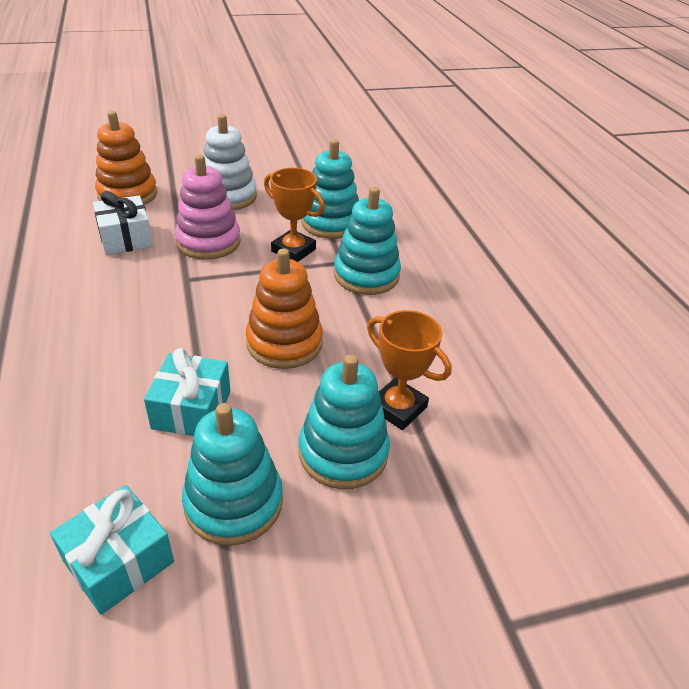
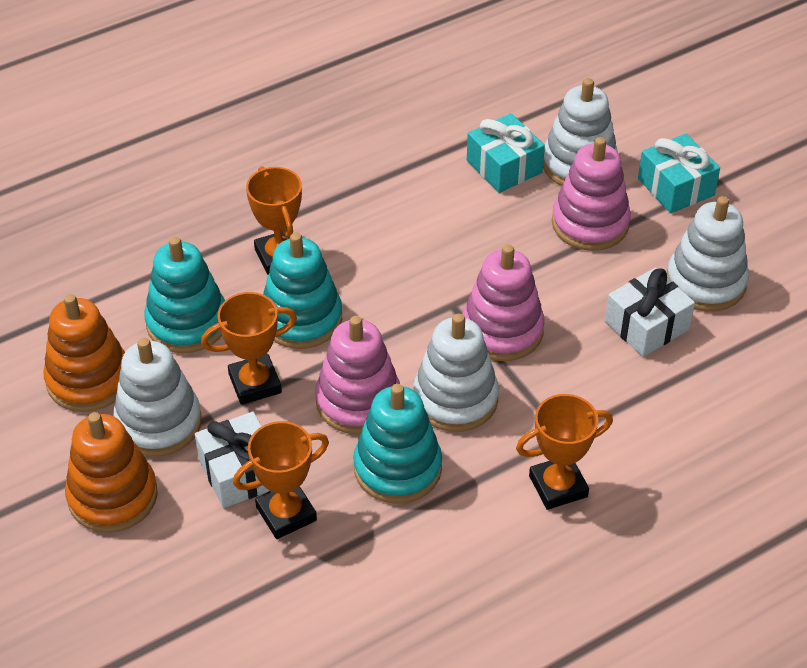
orange trophy: 2 -> 4
pink stacking toy: 1 -> 3
turquoise stacking toy: 4 -> 3
white gift: 1 -> 2
white stacking toy: 1 -> 4

